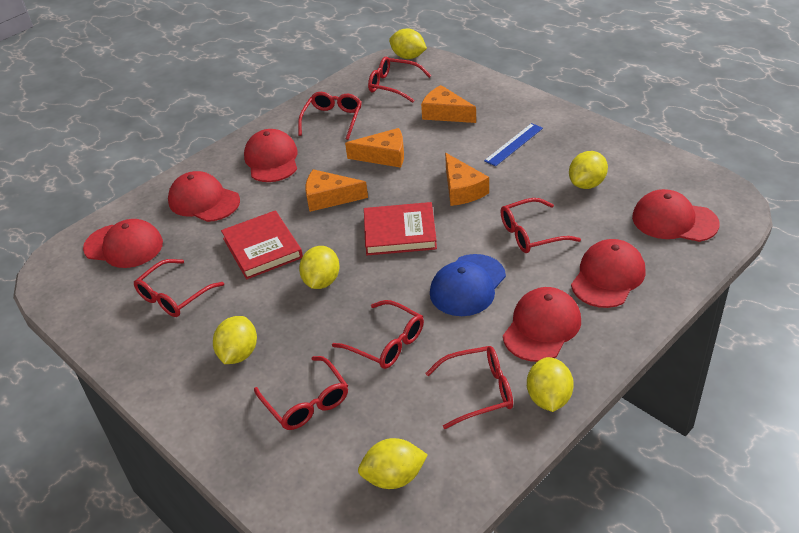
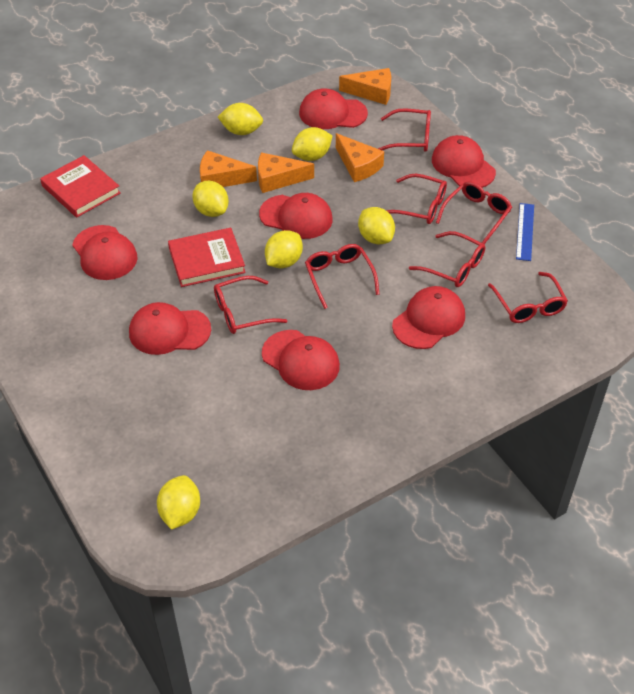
blue cap: 1 -> 0
red cap: 6 -> 7

